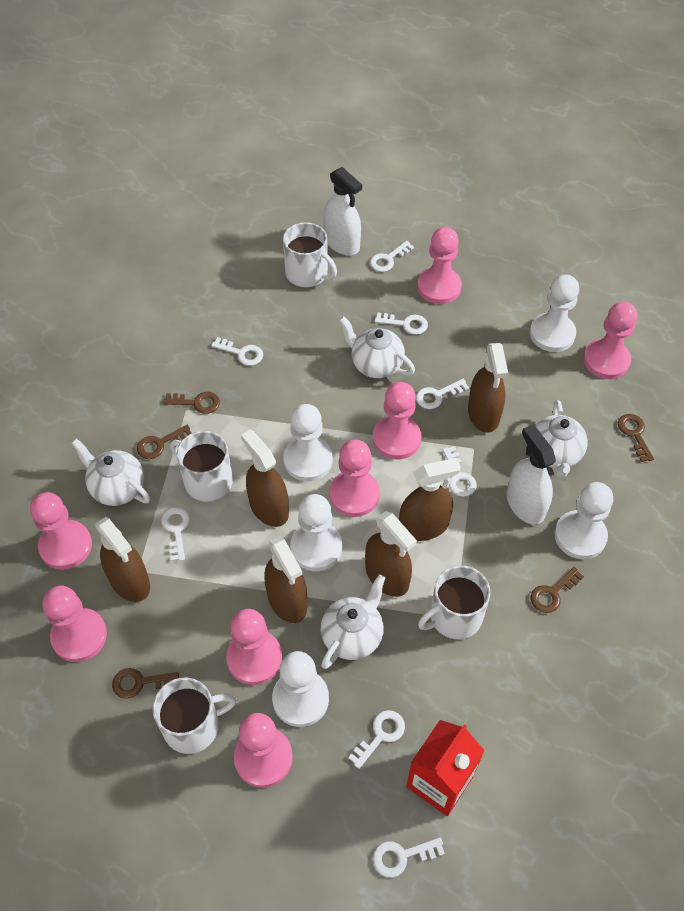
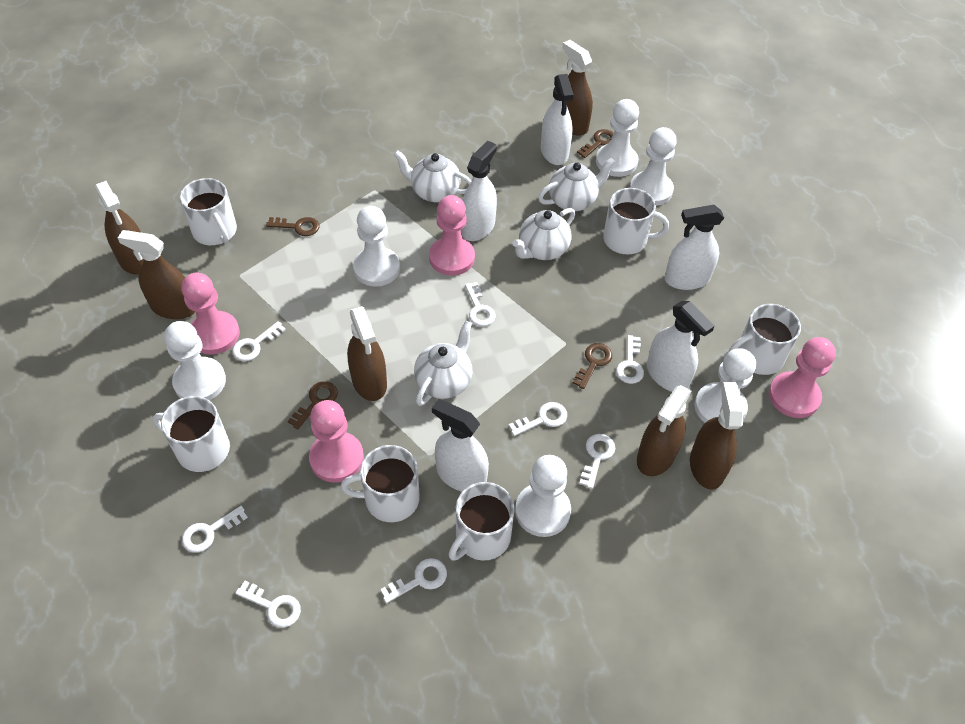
brown key: 5 -> 4
pink pawn: 8 -> 4
red carton: 1 -> 0
white mug: 4 -> 6
white pawn: 5 -> 6
white spray bottle: 2 -> 5

